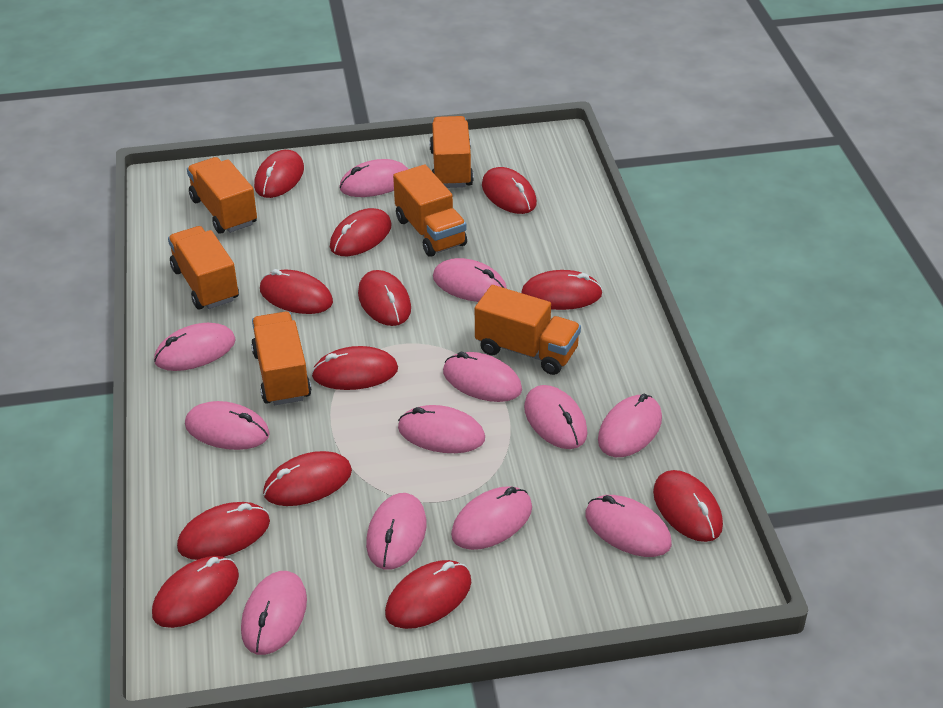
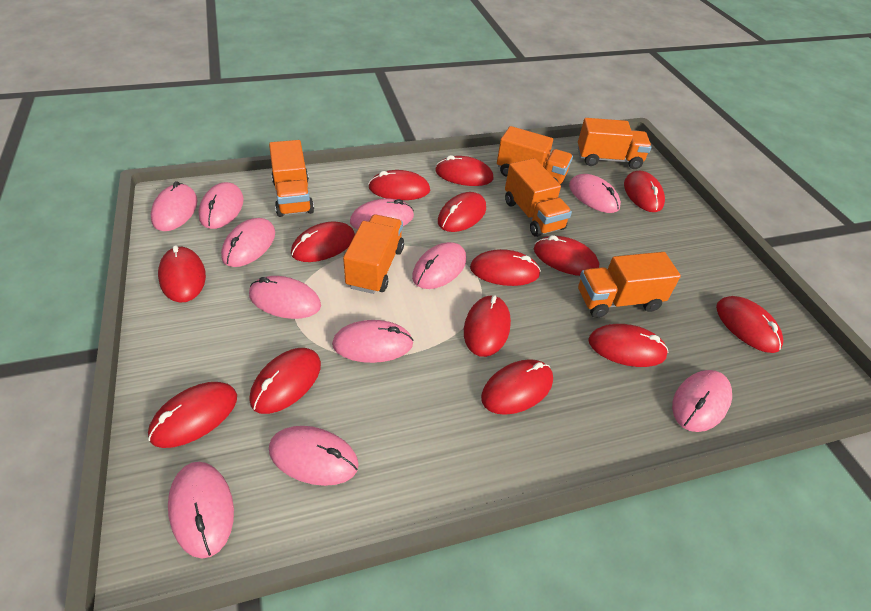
pink mouse: 12 -> 11
red mouse: 12 -> 14

